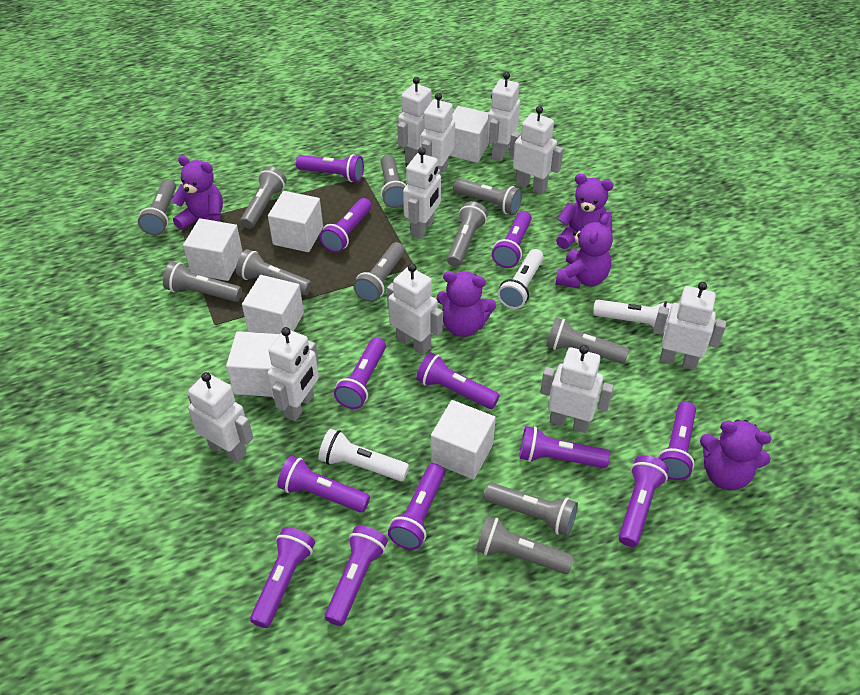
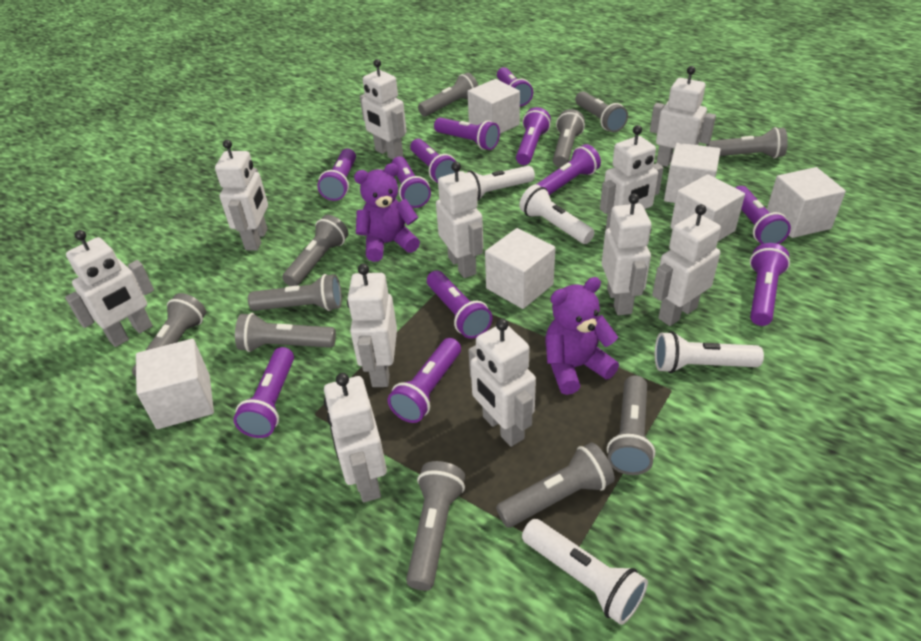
purple teddy bear: 5 -> 2
white flashlight: 3 -> 4
white robot: 10 -> 11

